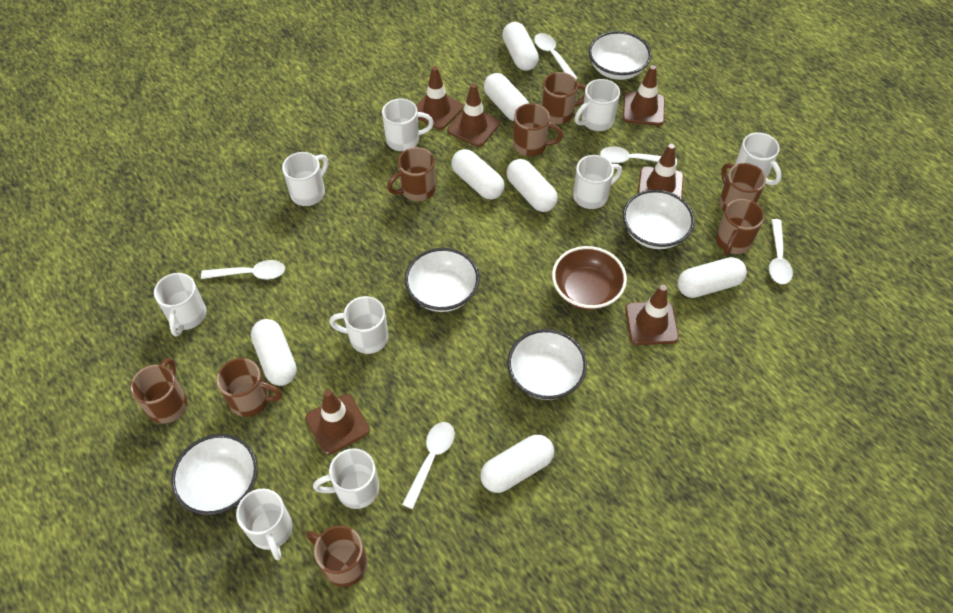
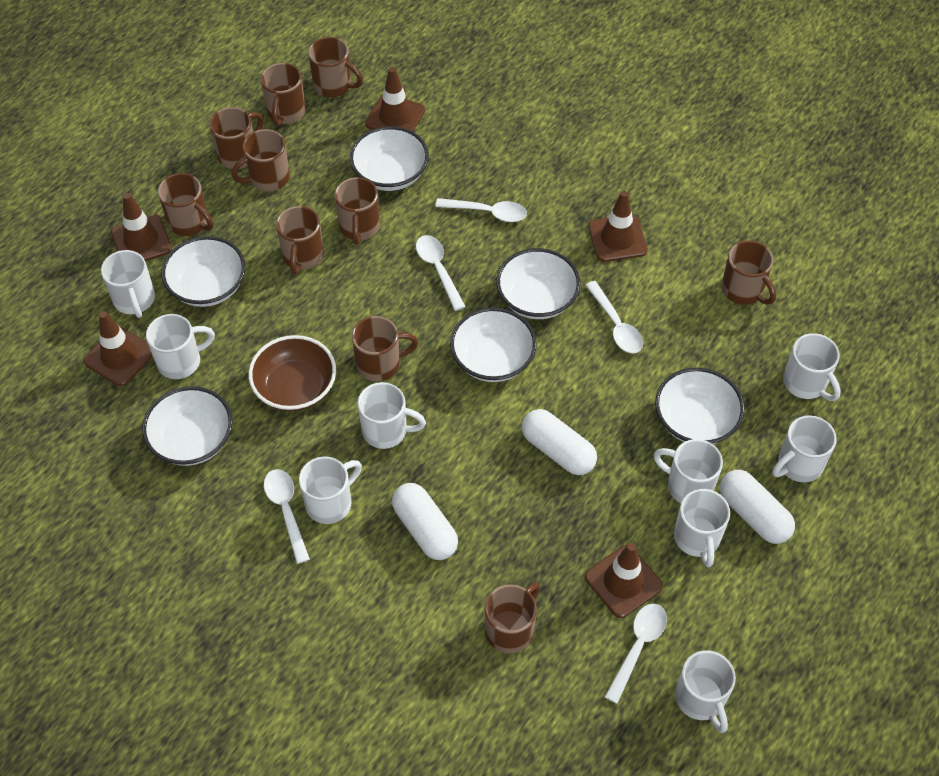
brown mug: 8 -> 10
brown traffic cone: 6 -> 5
white bowl: 5 -> 6
white capsule: 7 -> 3

